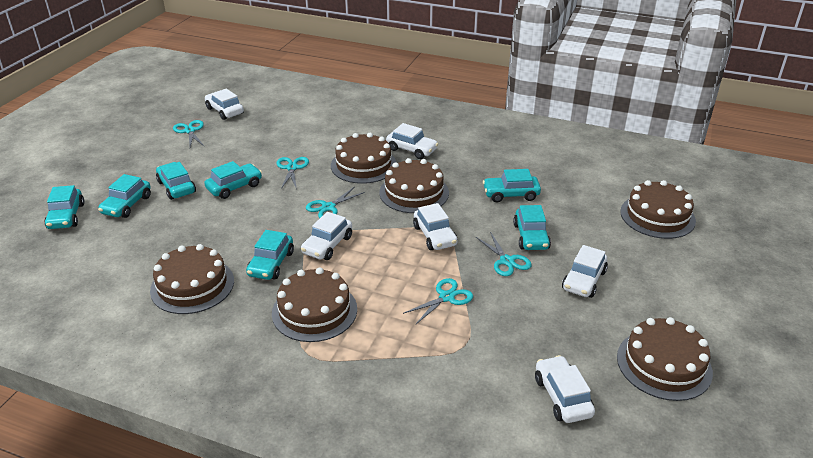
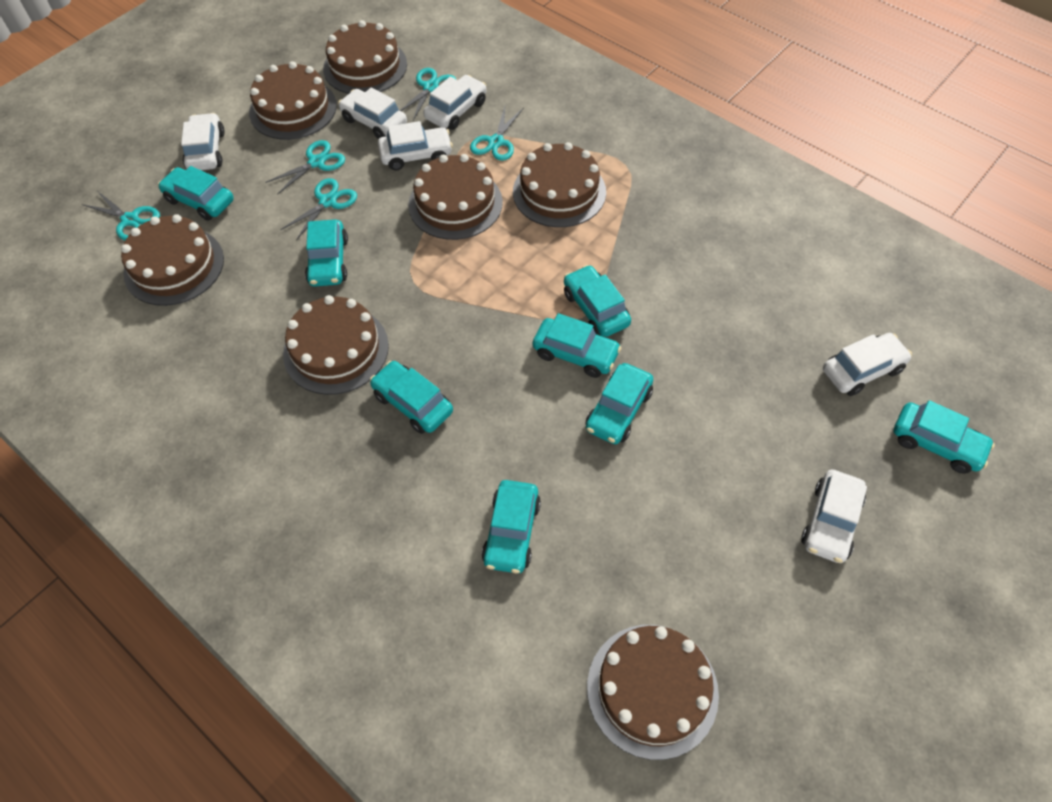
brown cake: 6 -> 7
turquoise car: 7 -> 8

